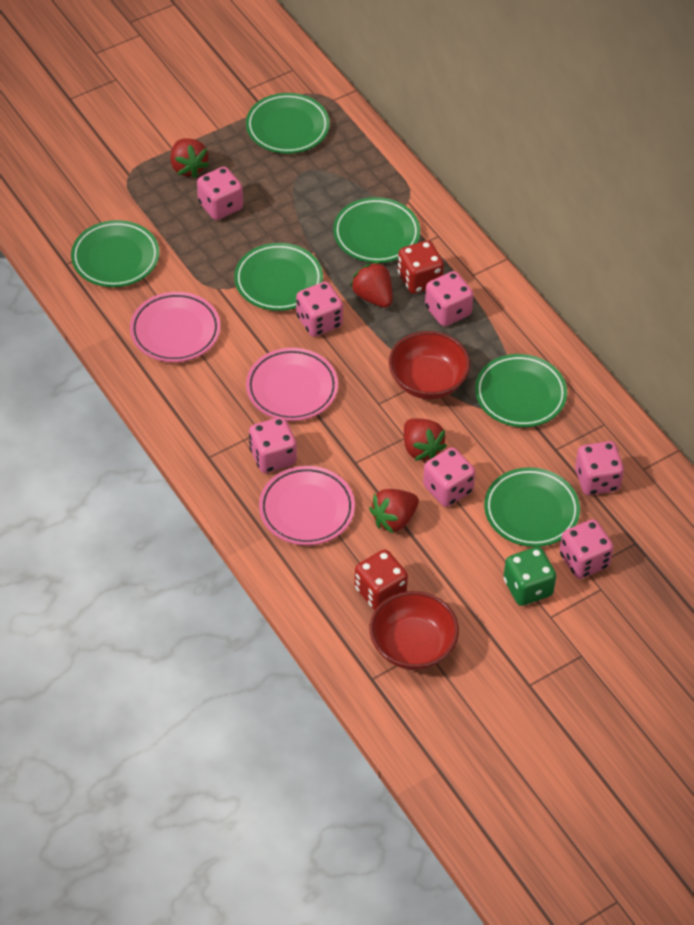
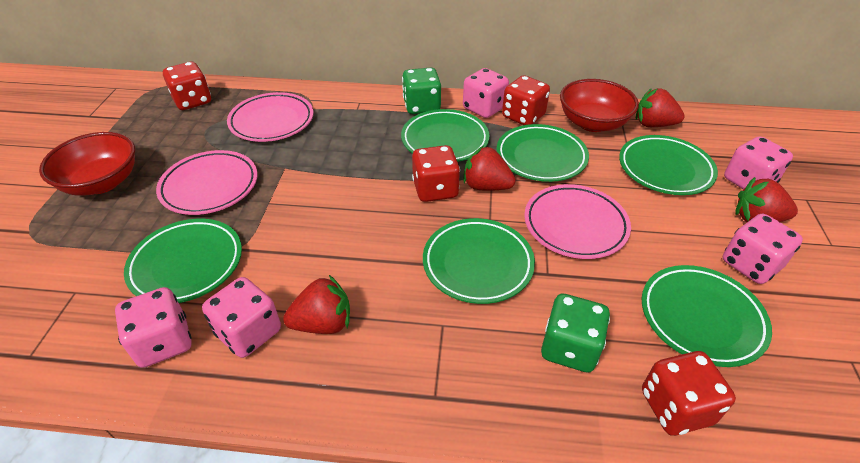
green dice: 1 -> 2
pink dice: 7 -> 5
red dice: 2 -> 4

